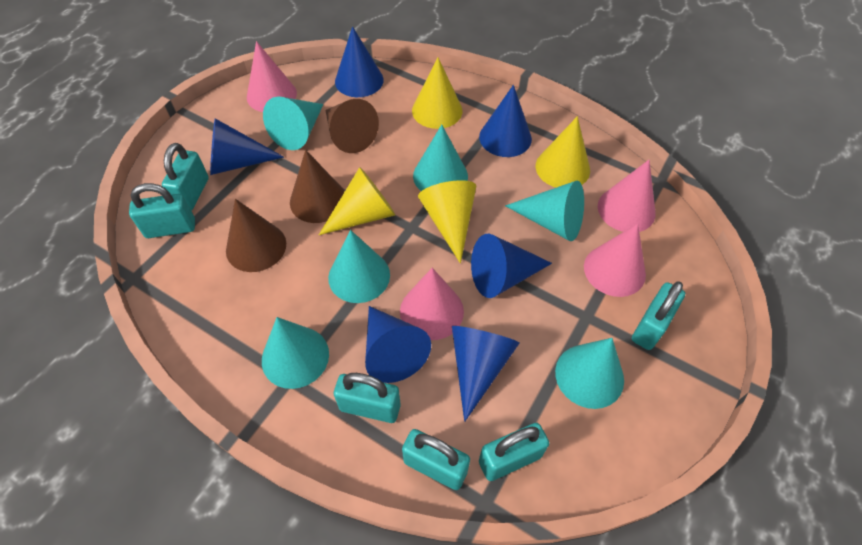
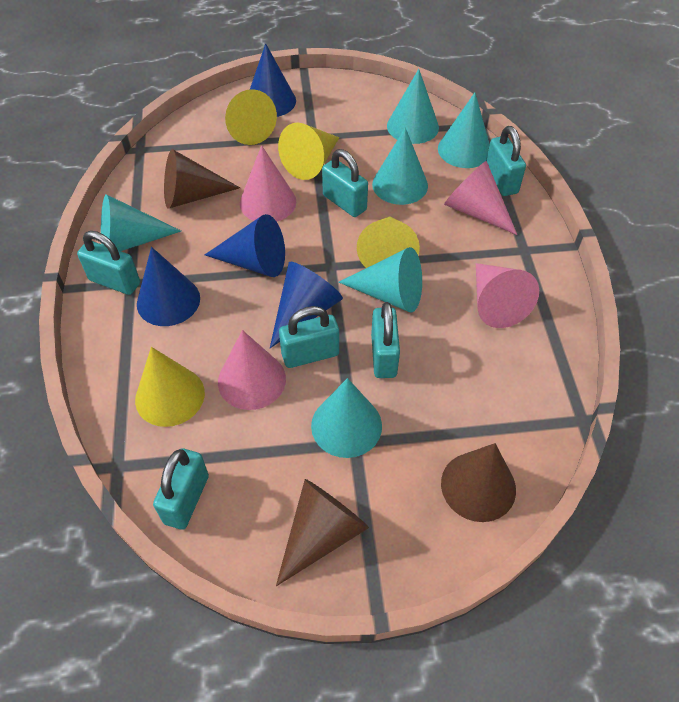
blue cone: 6 -> 4

